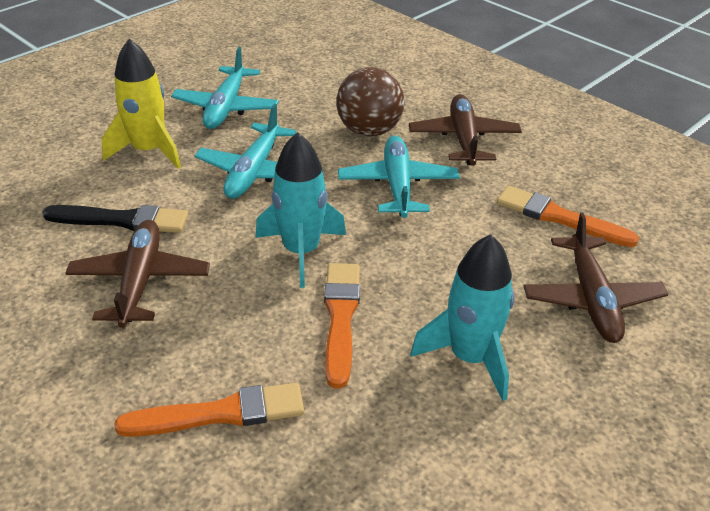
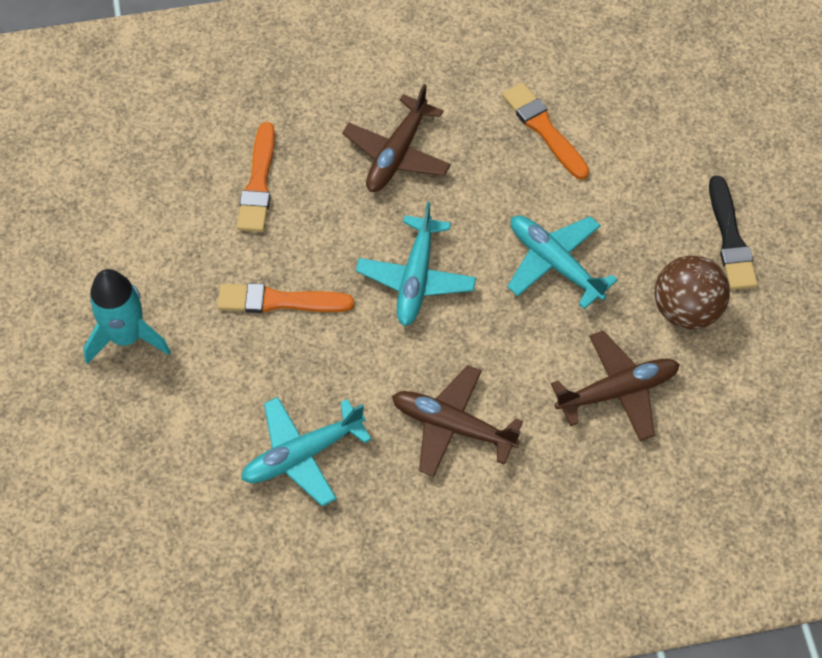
turquoise rocket: 2 -> 1
yellow rocket: 1 -> 0

